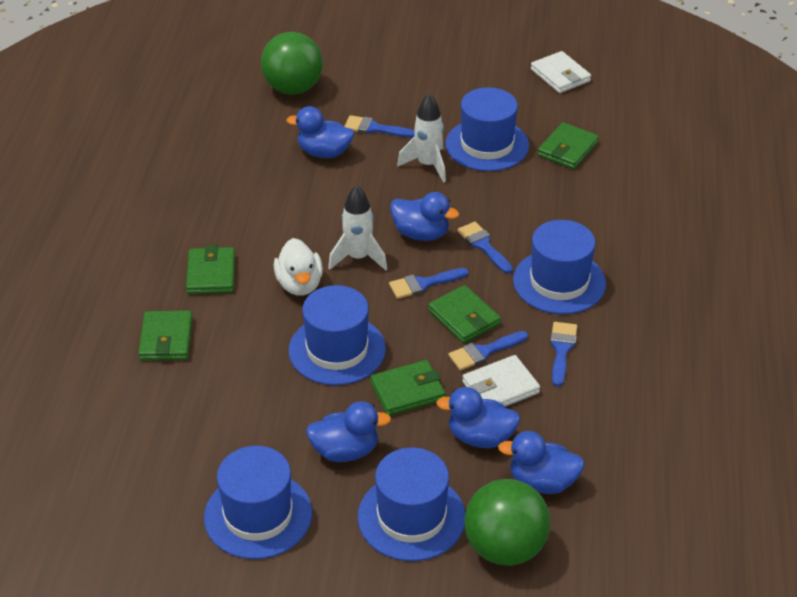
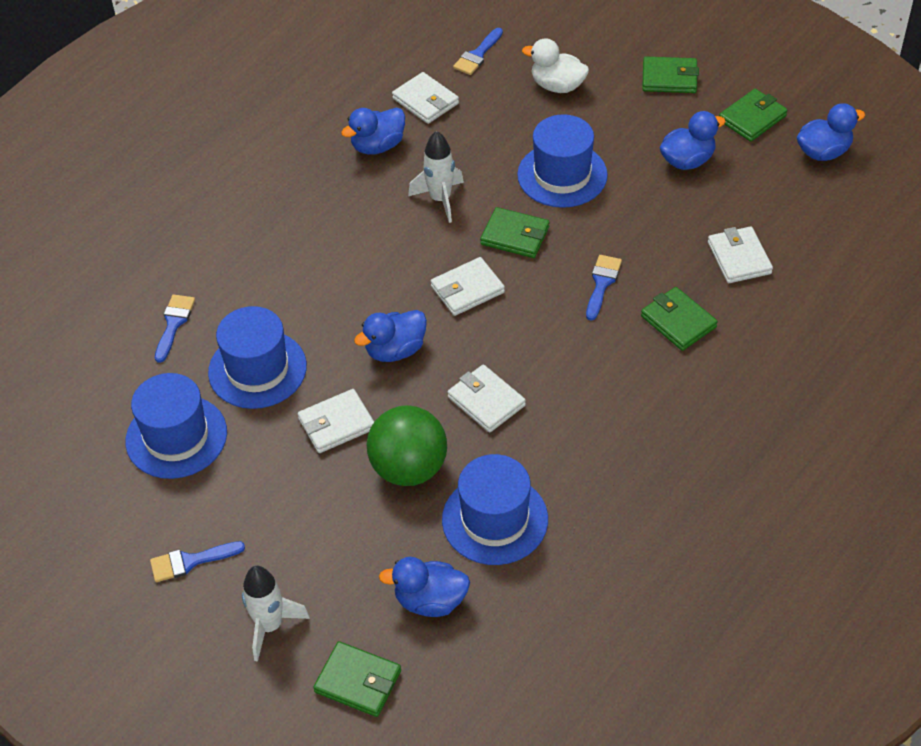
blue brush: 5 -> 4
blue hat: 5 -> 4
green ball: 2 -> 1
white wallet: 2 -> 5

